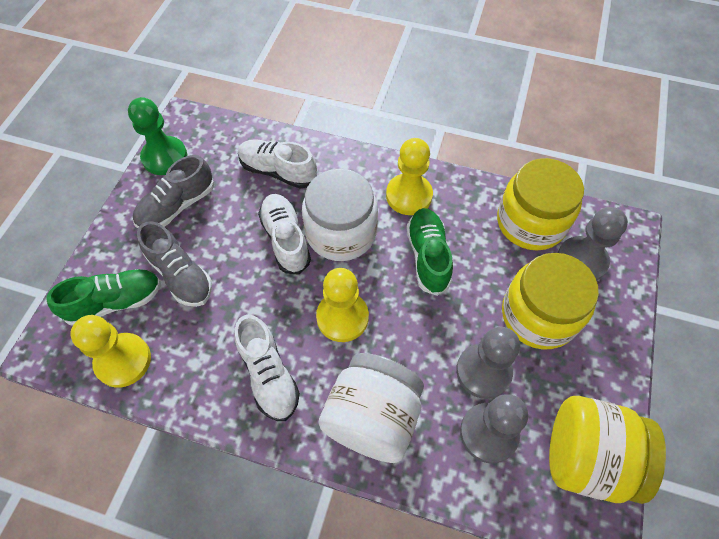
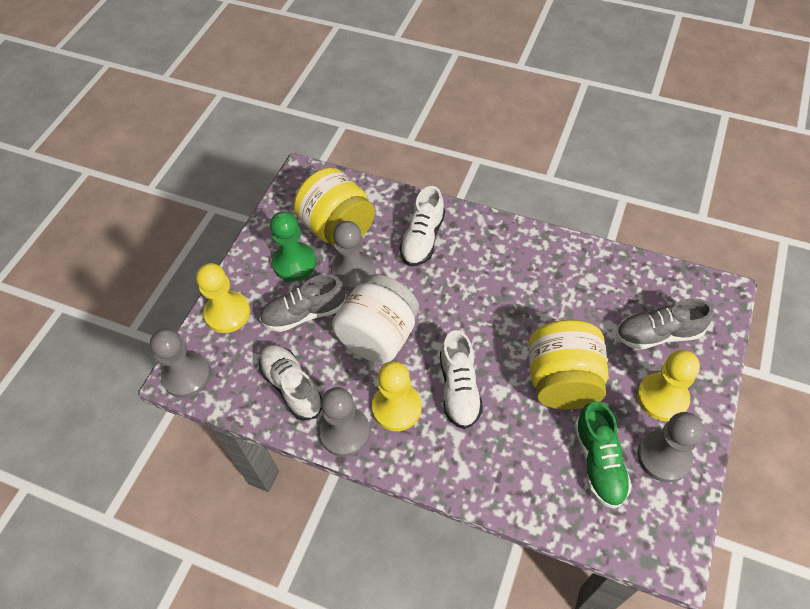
green shoe: 2 -> 1
grey pawn: 3 -> 4
white jar: 2 -> 1
yellow jar: 3 -> 2

